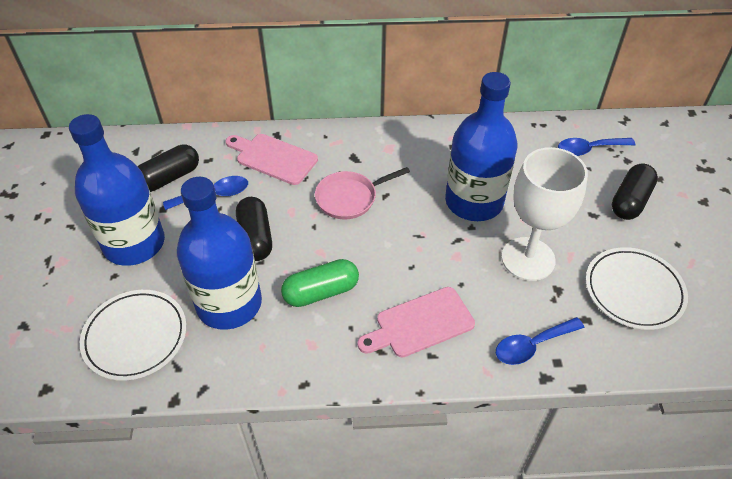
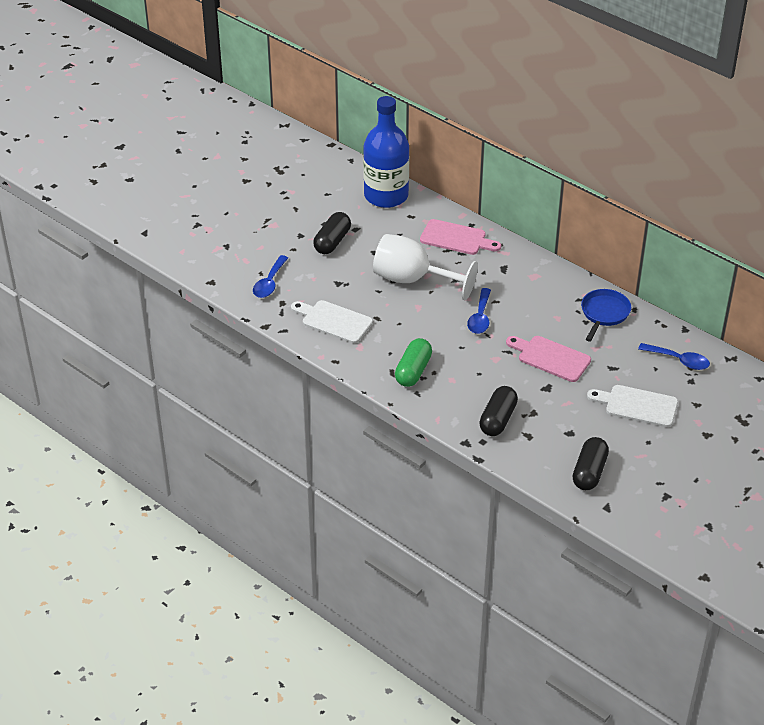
blue bottle: 3 -> 1
blue pan: 0 -> 1
pink pan: 1 -> 0
white cutting board: 0 -> 2
white plate: 2 -> 0

